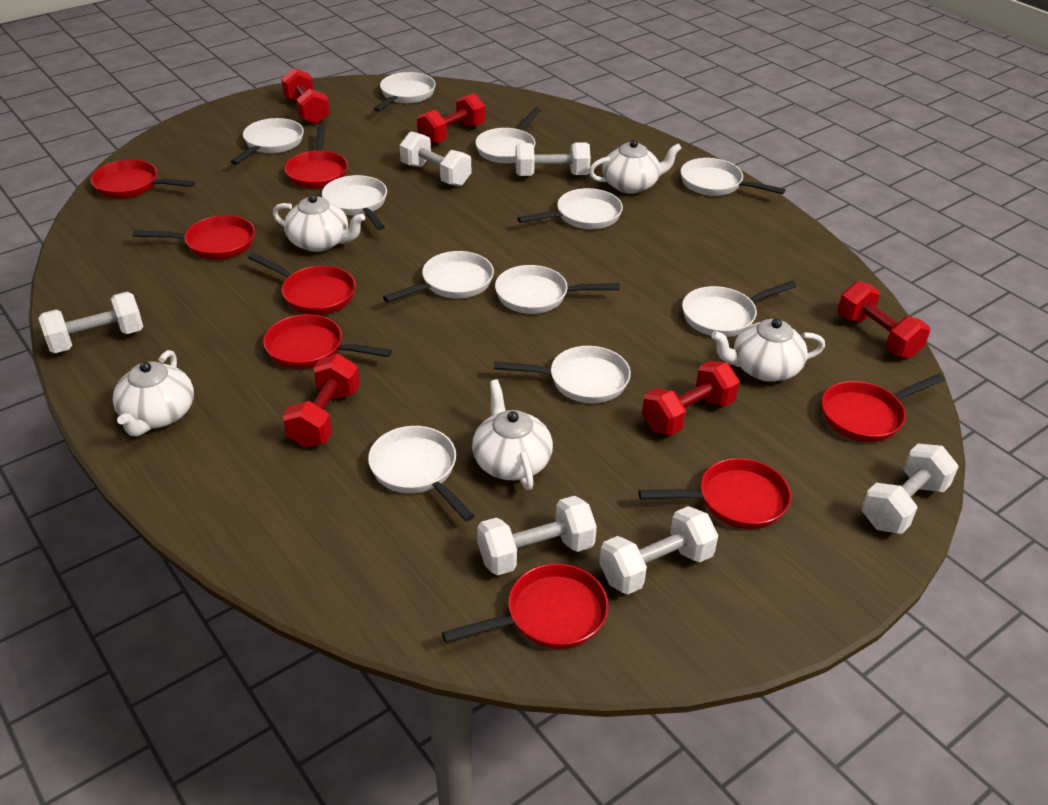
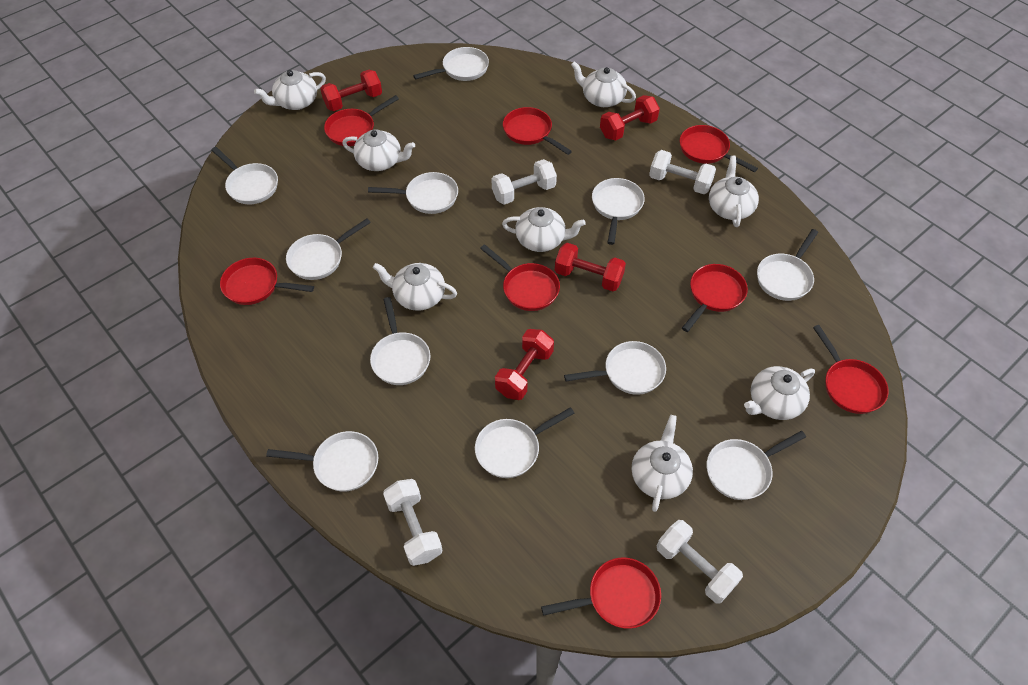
red dumbbell: 5 -> 4
white dumbbell: 6 -> 4
white teapot: 5 -> 8

